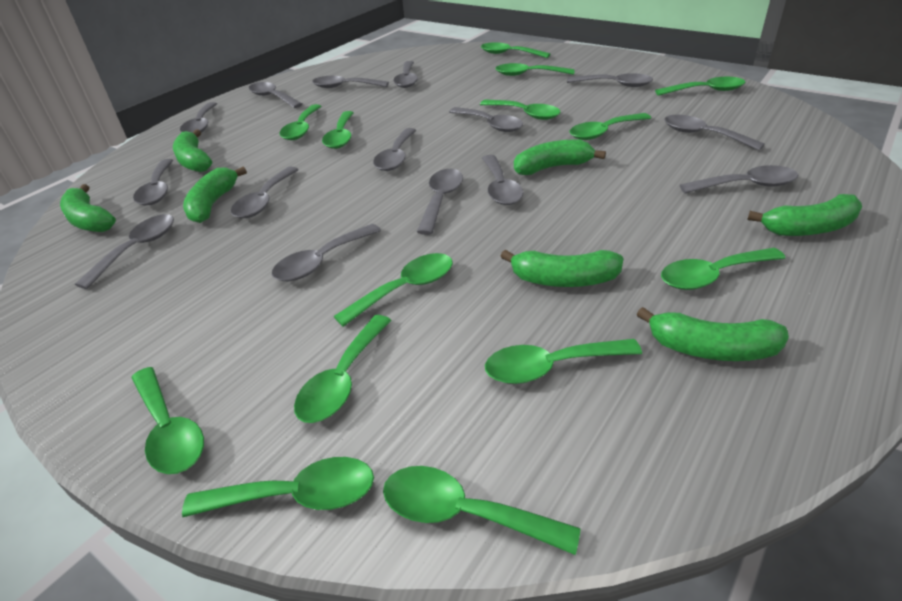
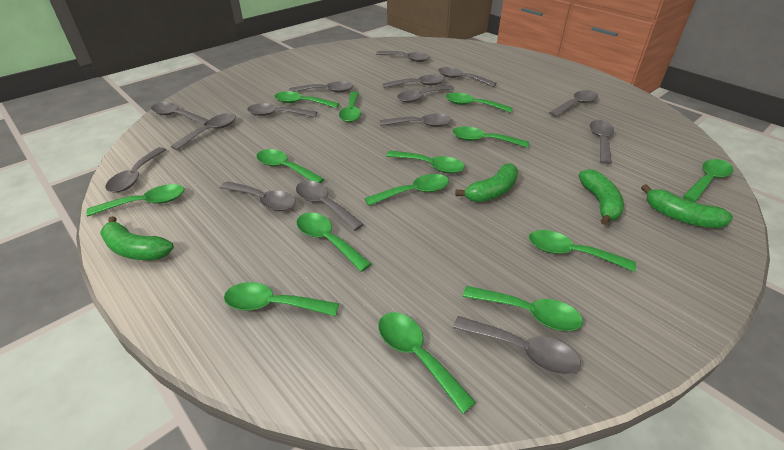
green banana: 7 -> 4

